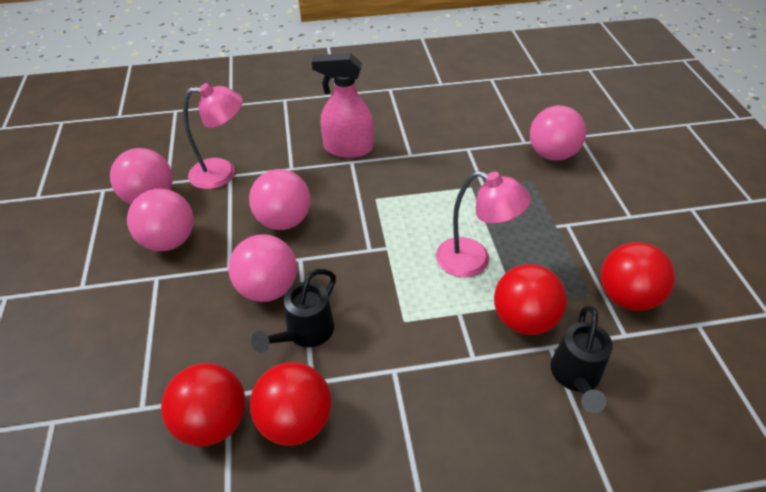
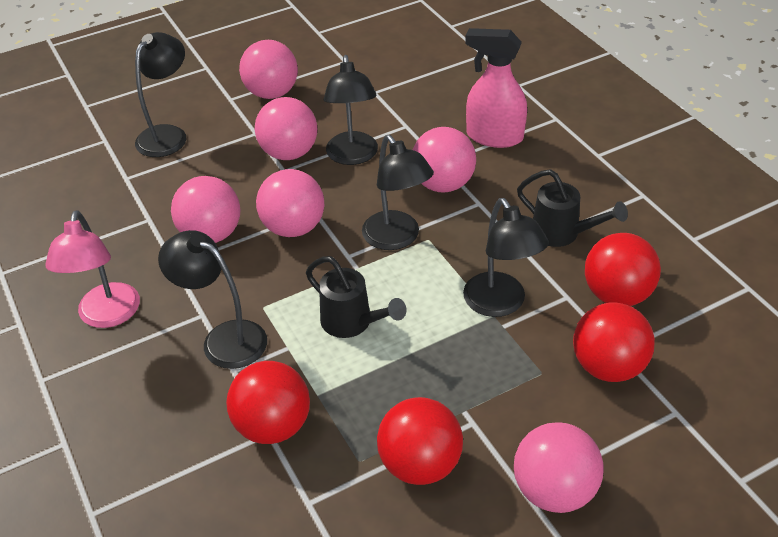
black lamp: 0 -> 5
pink ball: 5 -> 6
pink lamp: 2 -> 1

